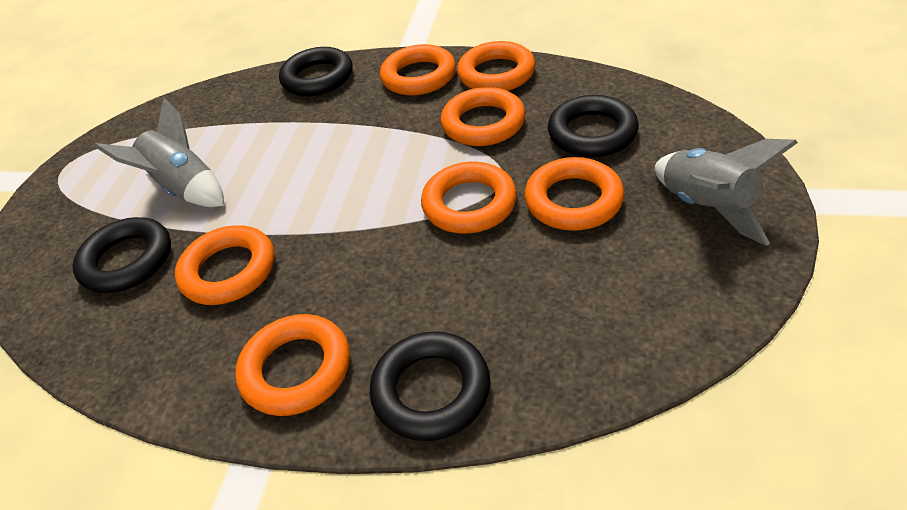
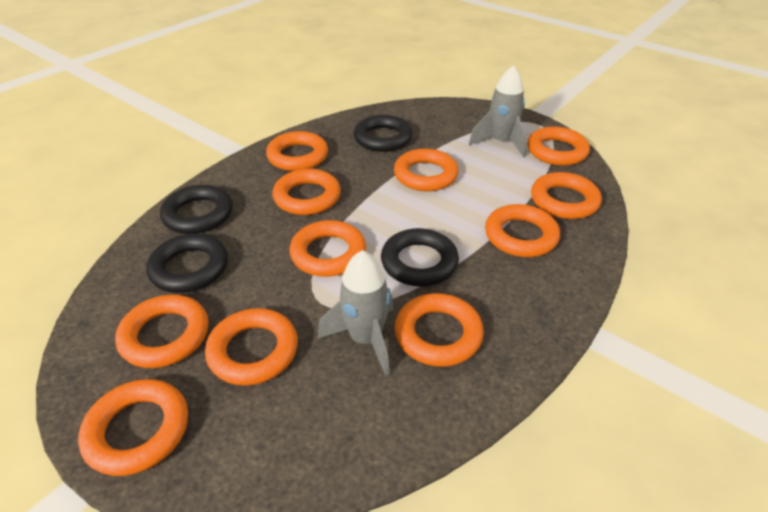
orange ring: 7 -> 11

